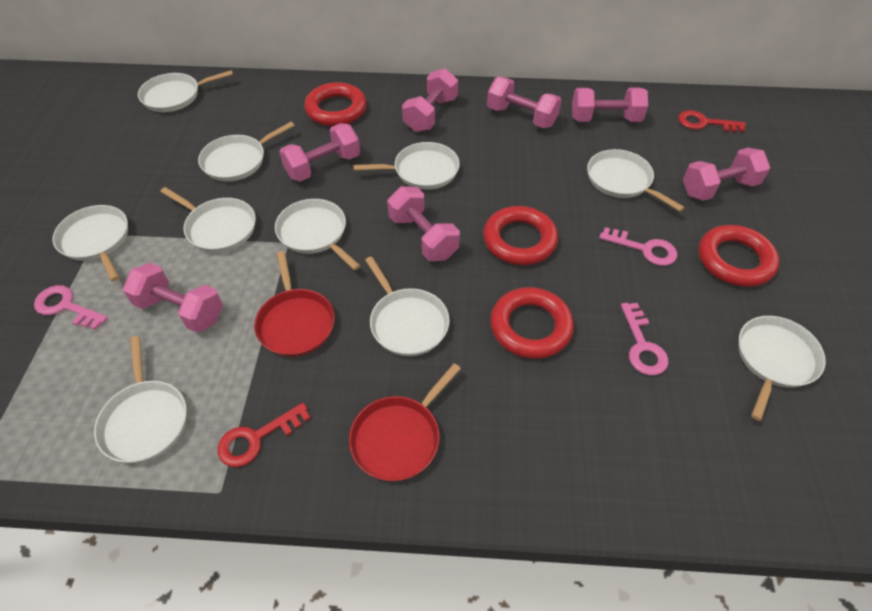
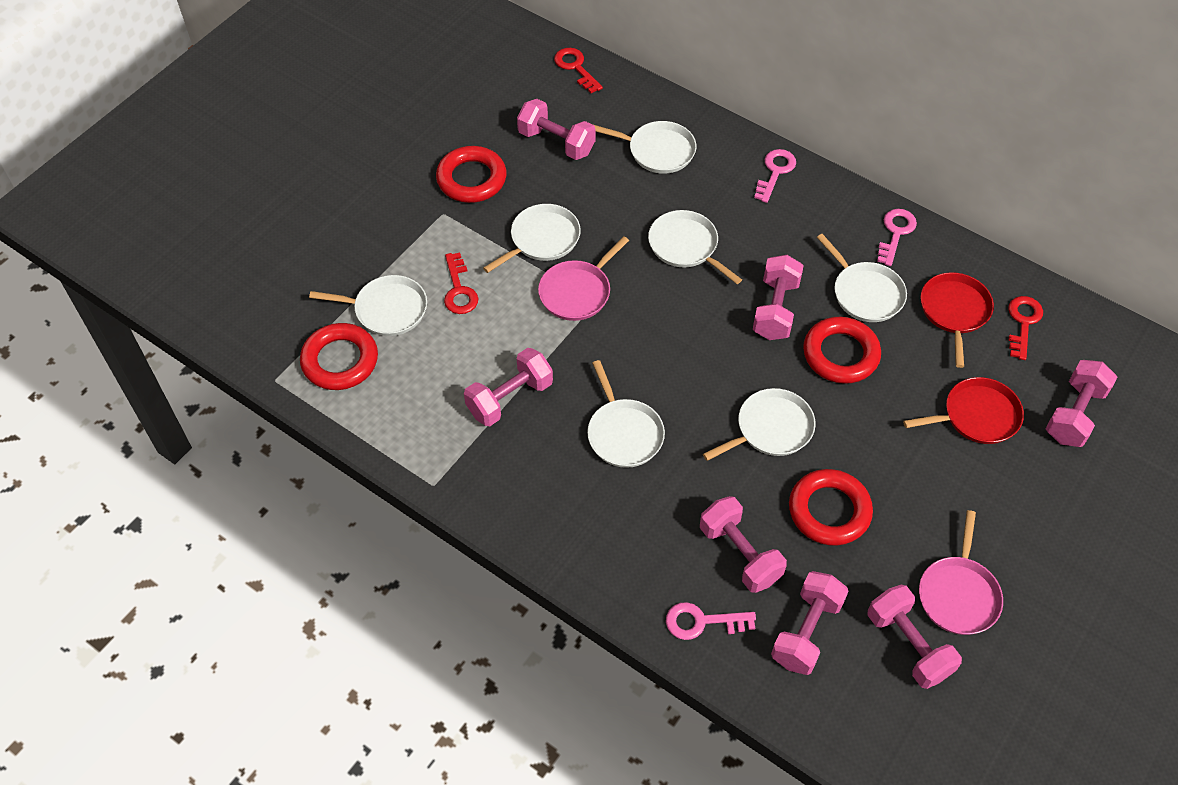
pink pan: 0 -> 2
red key: 2 -> 3
white pan: 10 -> 7

